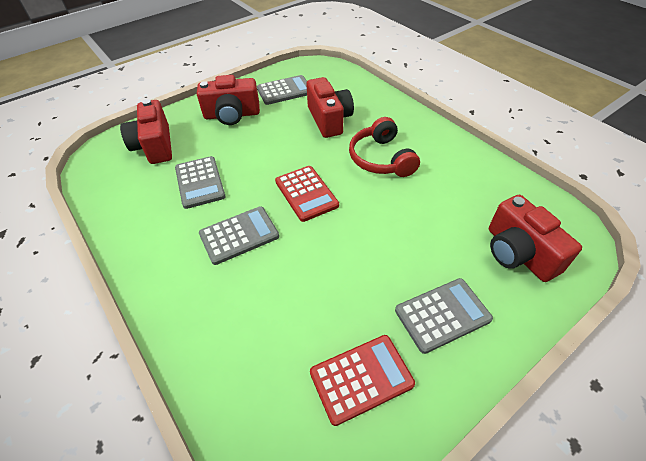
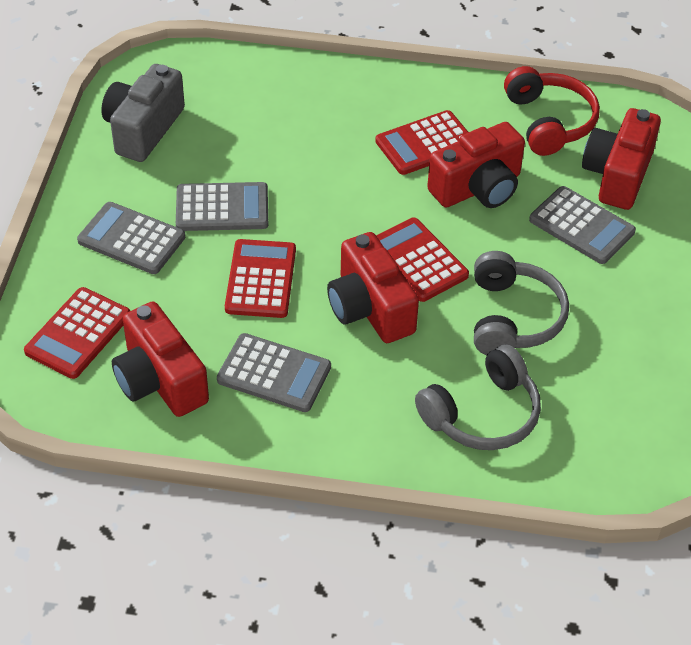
grey camera: 0 -> 1
grey headphones: 0 -> 2
red calculator: 2 -> 4

